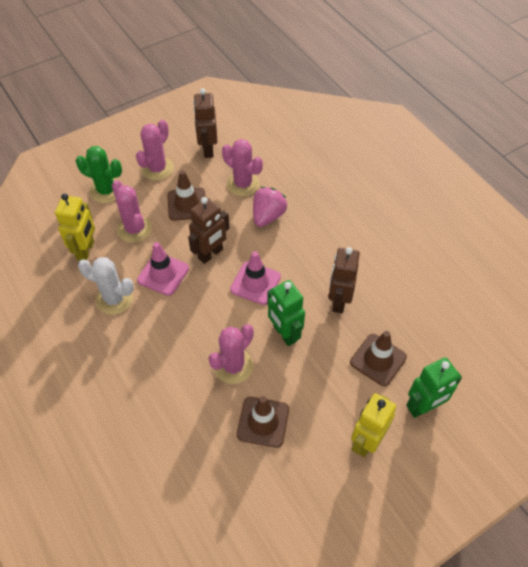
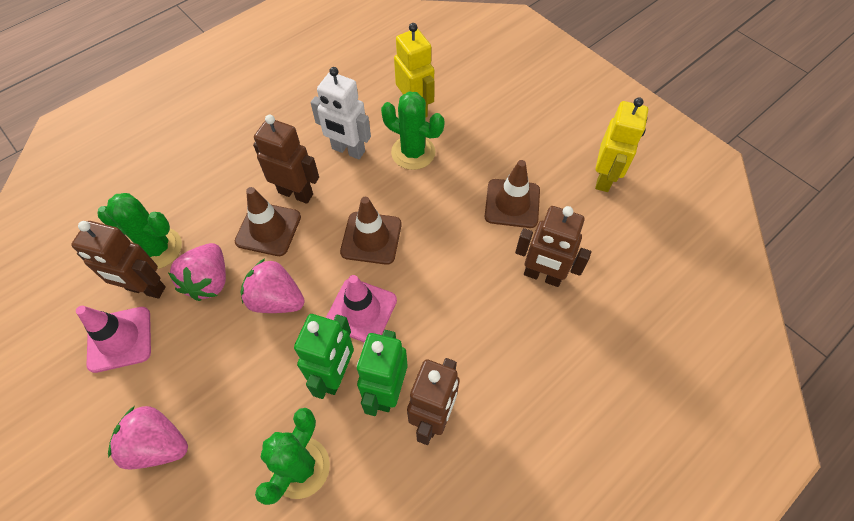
brown robot: 3 -> 4
green cactus: 1 -> 3
pink cactus: 4 -> 0
pink strawberry: 1 -> 3
white cactus: 1 -> 0
white robot: 0 -> 1

